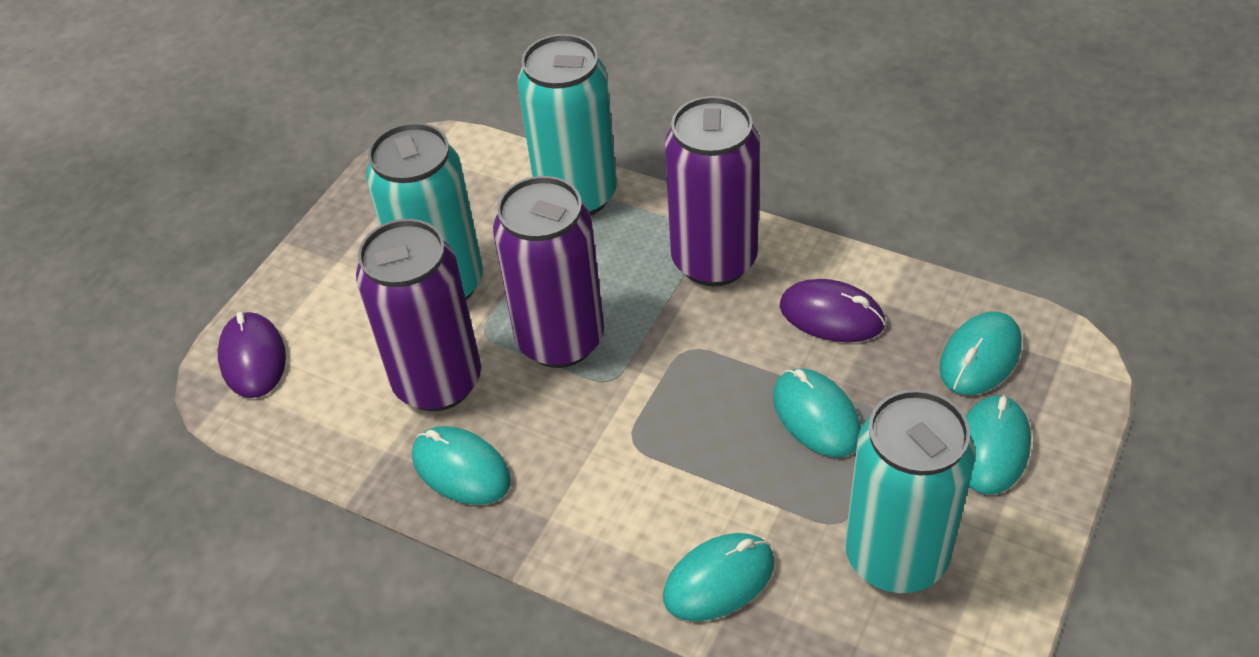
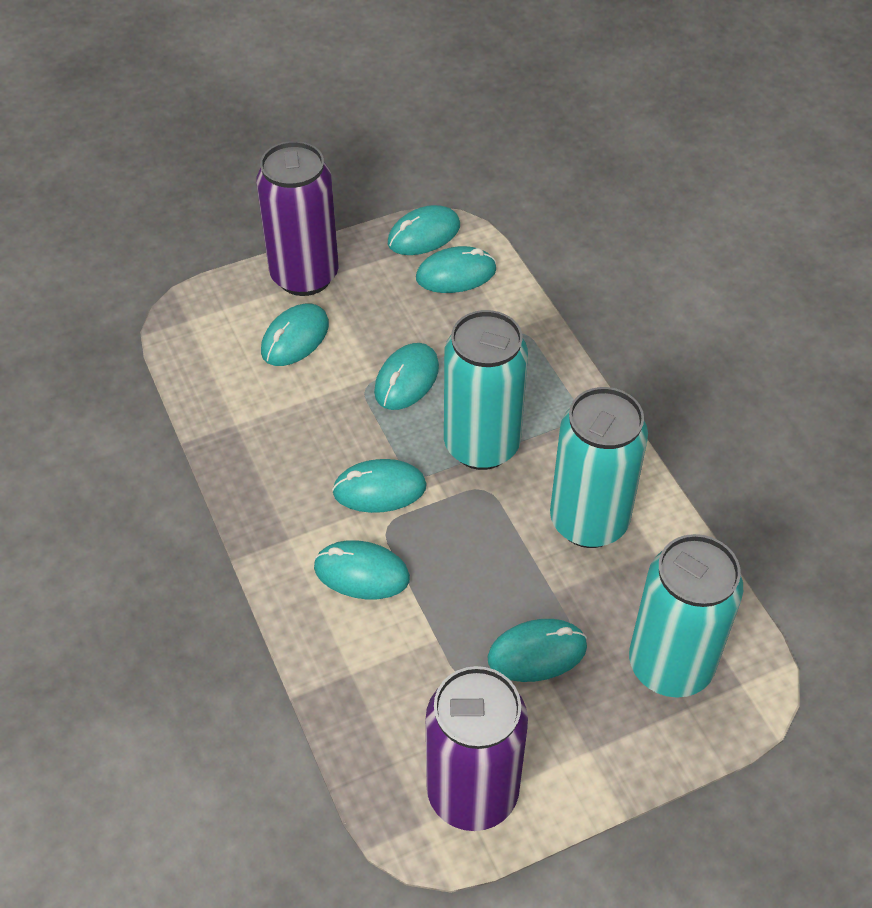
purple can: 3 -> 2
purple mouse: 2 -> 0
turquoise mouse: 5 -> 7

